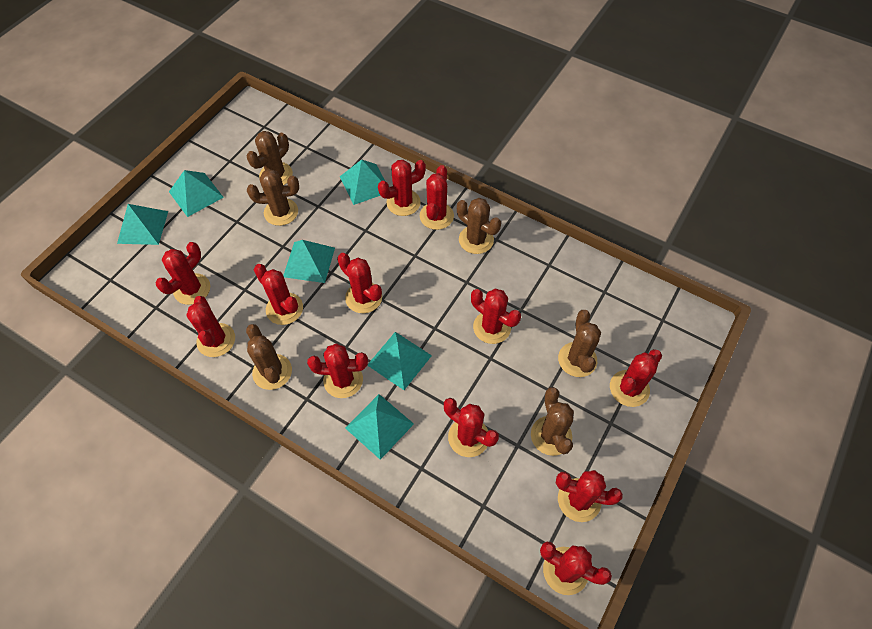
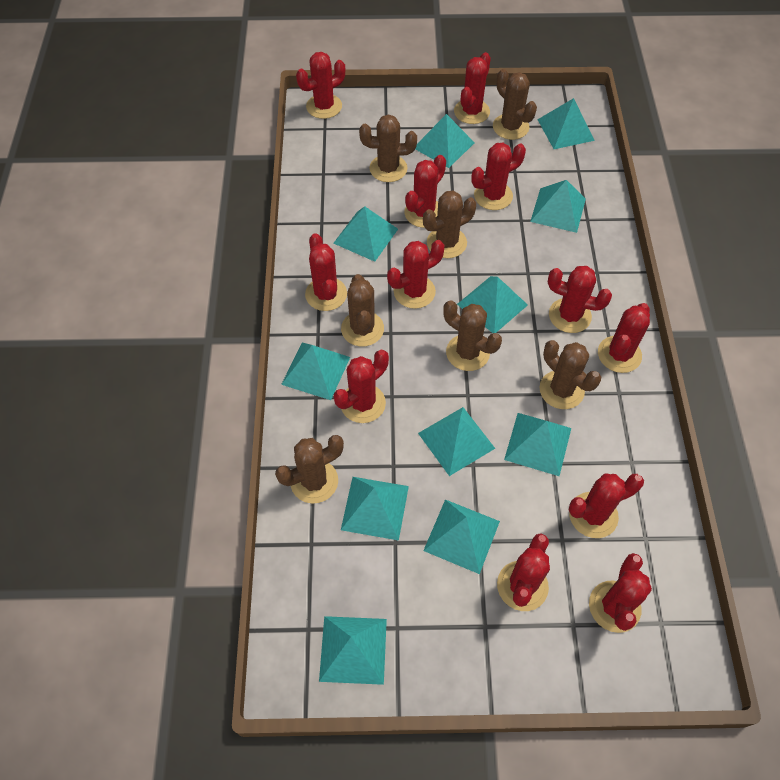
brown cactus: 6 -> 7
turquoise pyramid: 6 -> 11

